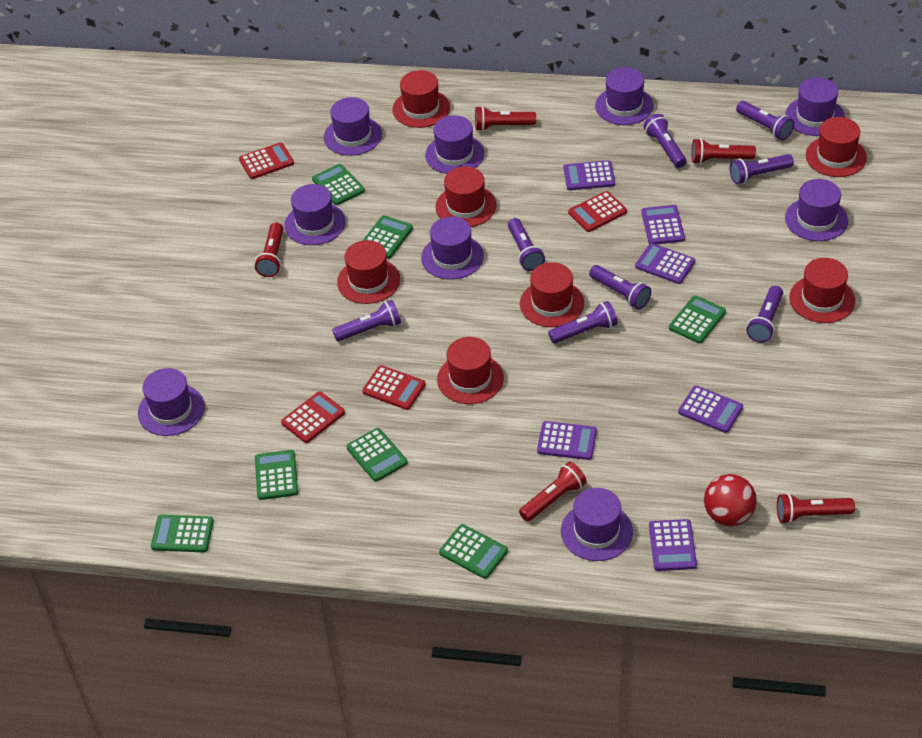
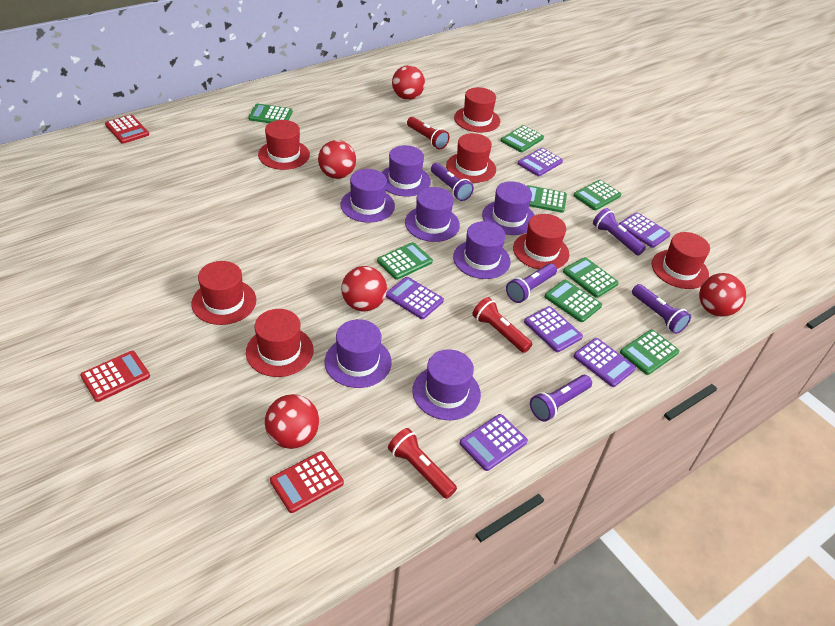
green calculator: 7 -> 8
purple flashlight: 8 -> 5
purple hat: 9 -> 7
red ball: 1 -> 5
red calculator: 4 -> 3
red flashlight: 5 -> 3

